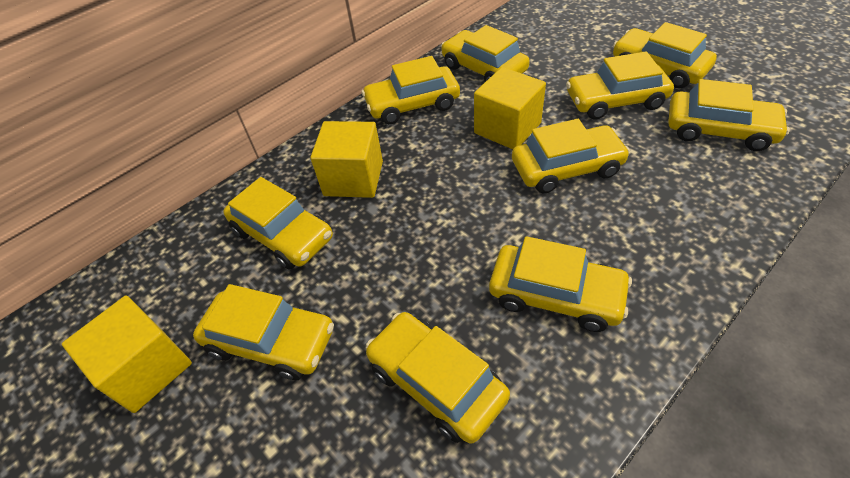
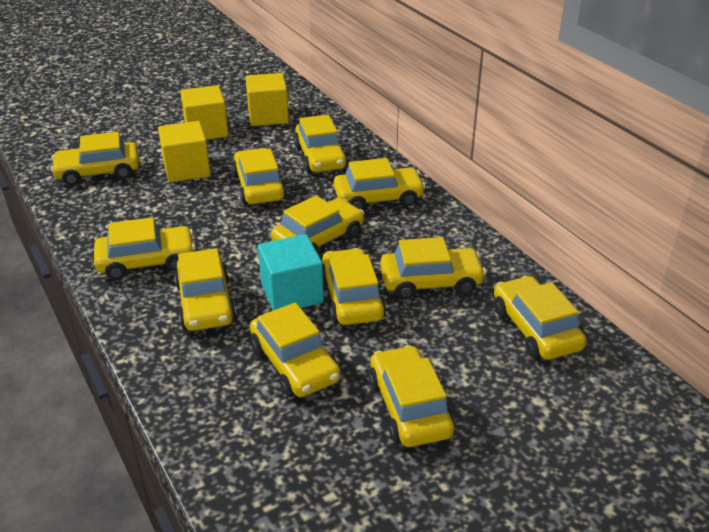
turquoise cube: 0 -> 1
yellow car: 10 -> 12

